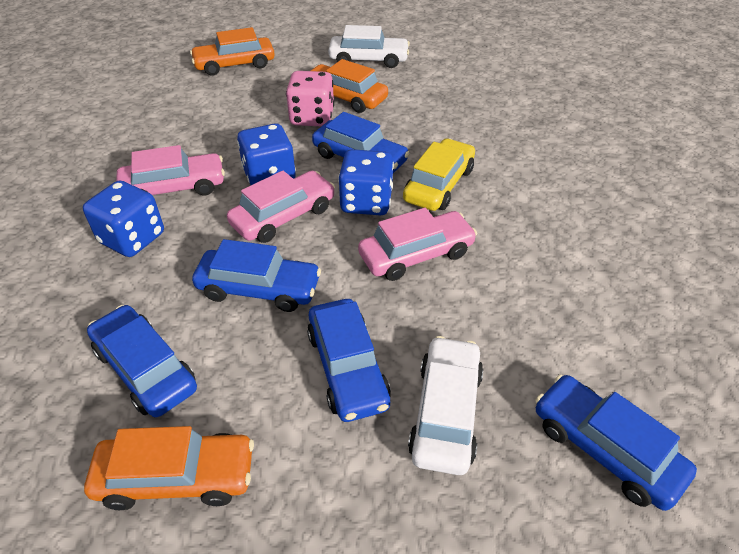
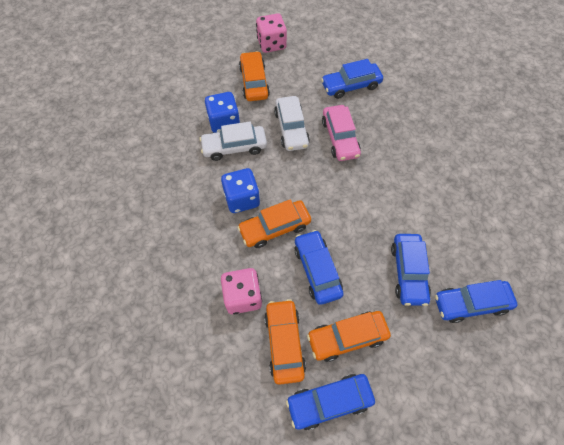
blue dice: 3 -> 2
orange car: 3 -> 4
pink car: 3 -> 1
pink dice: 1 -> 2
yellow car: 1 -> 0

